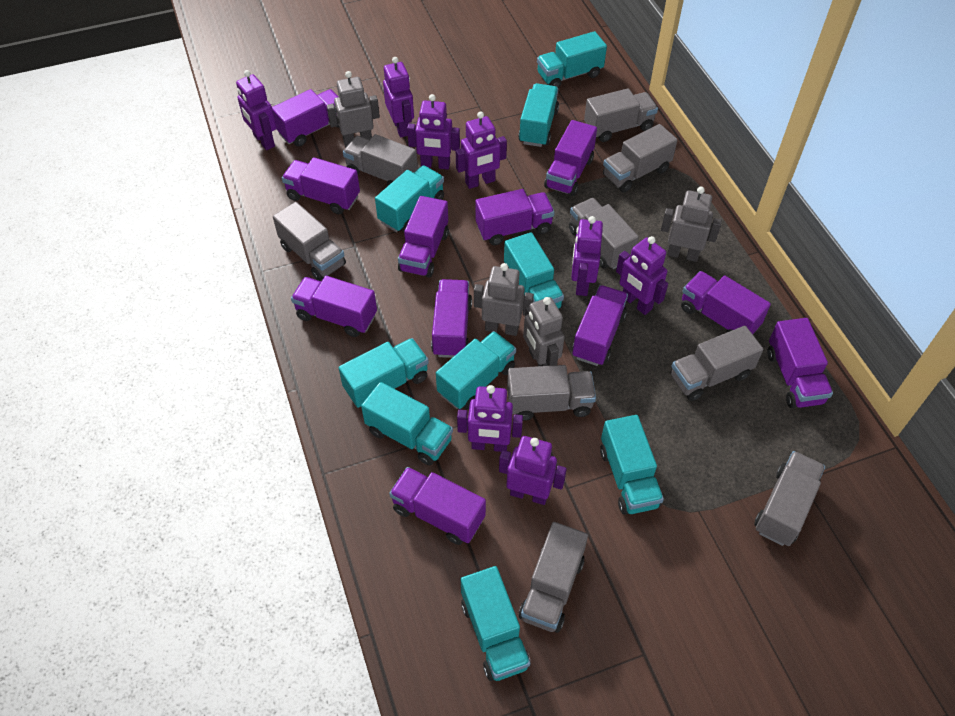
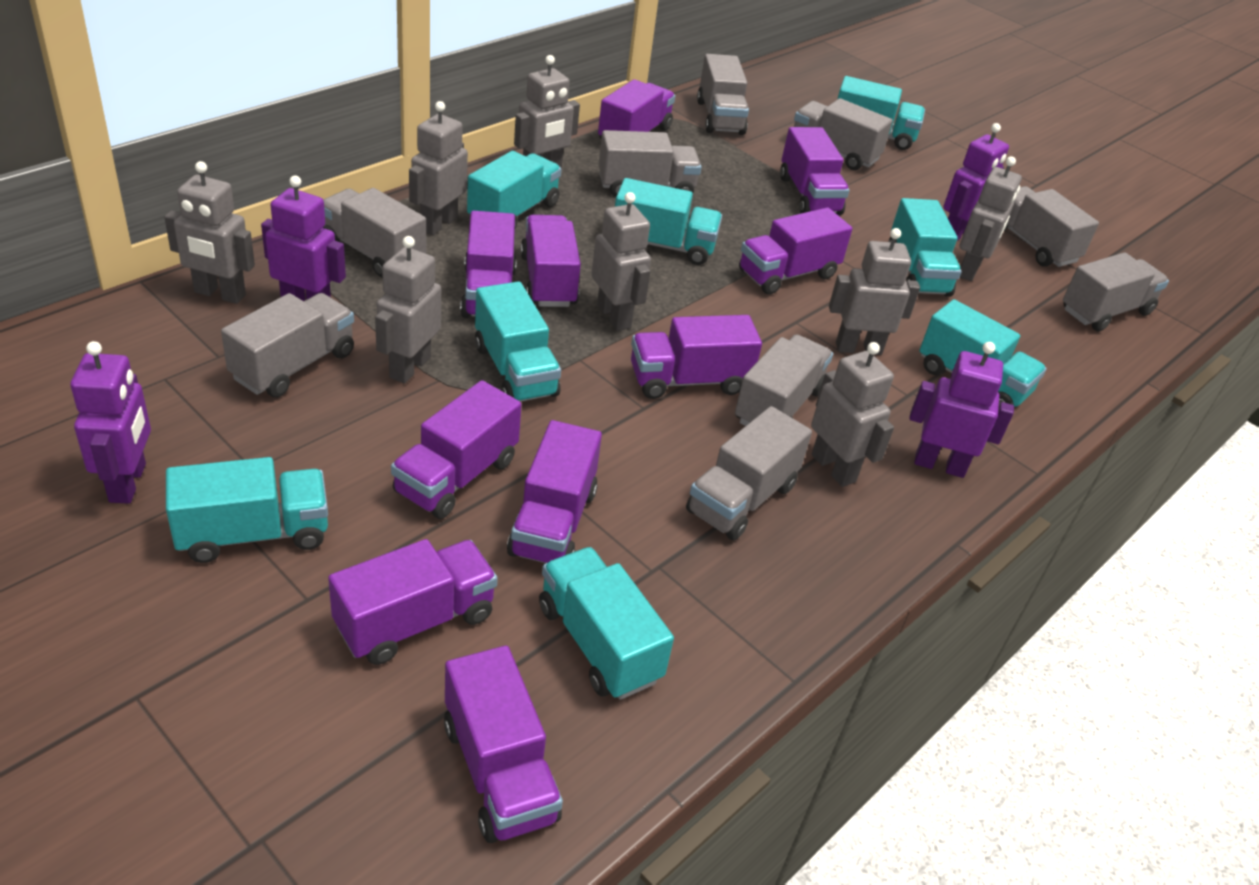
grey robot: 4 -> 8
purple robot: 8 -> 4
purple truck: 11 -> 10
turquoise truck: 9 -> 8

